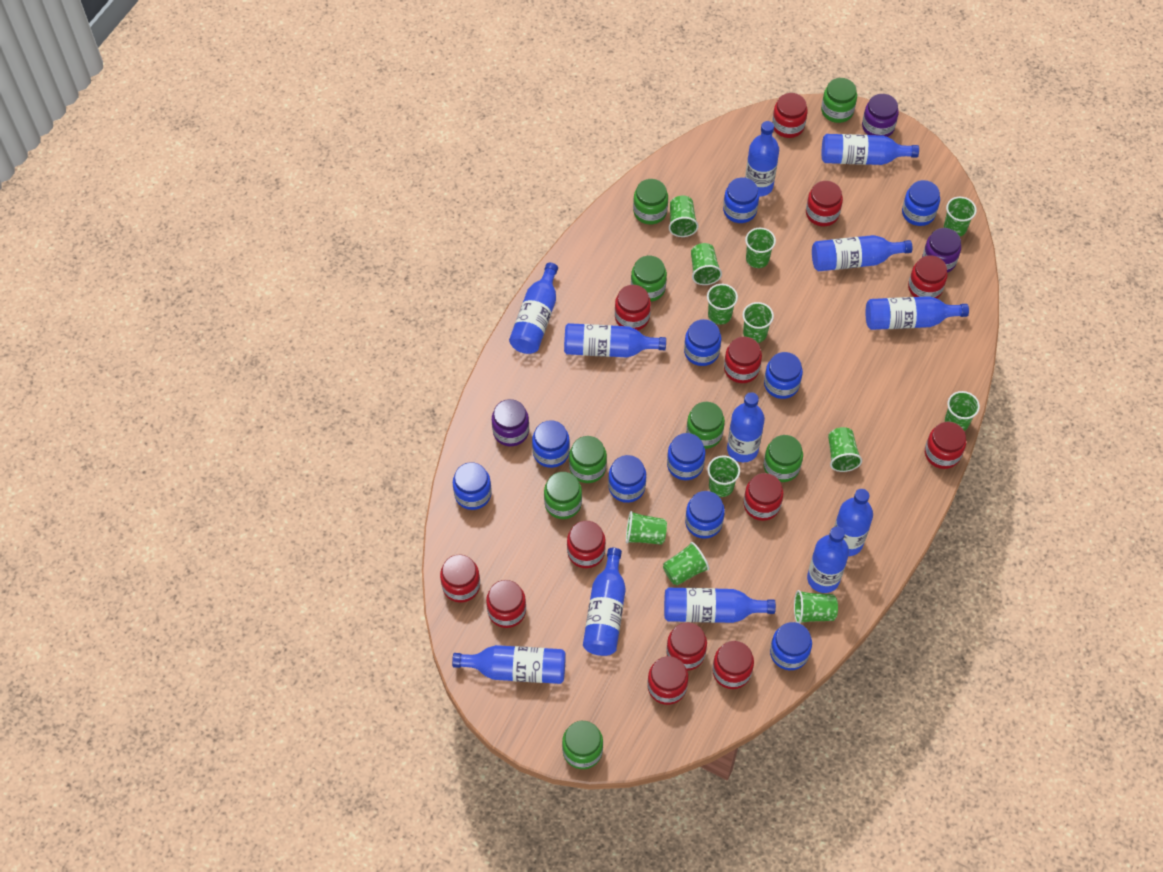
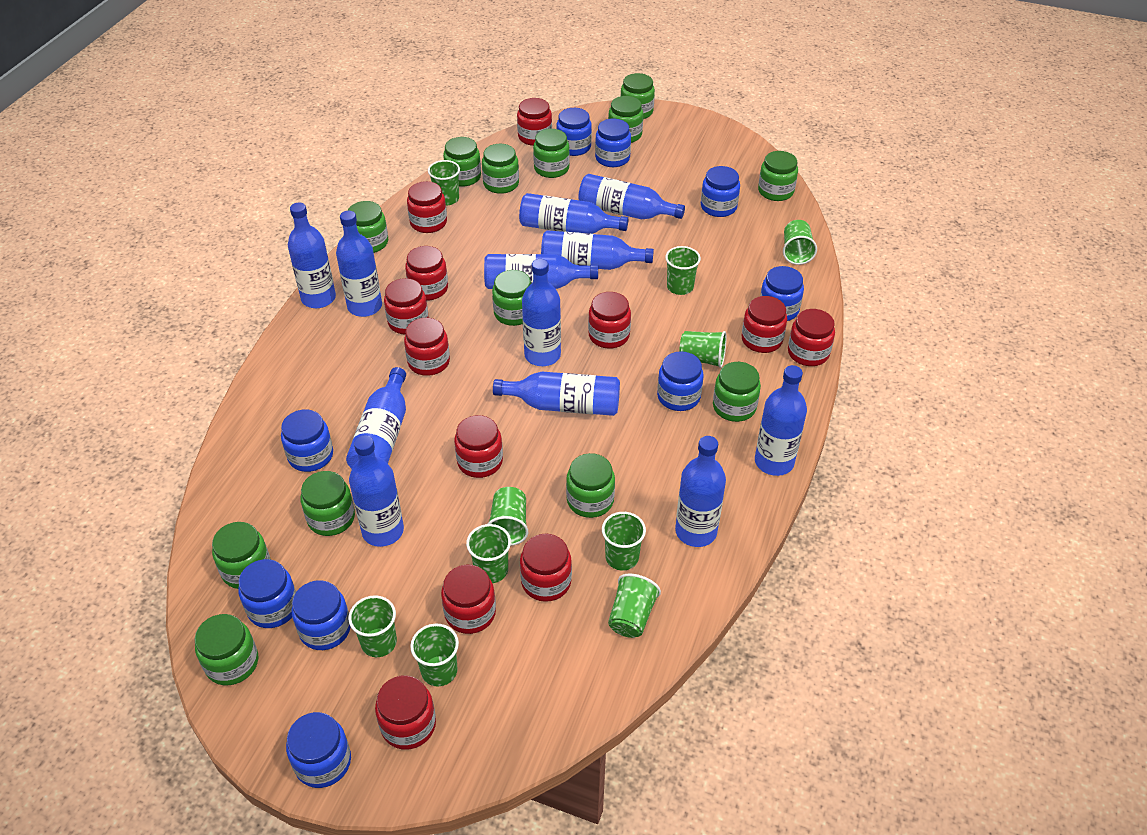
blue jar: 10 -> 9
green cup: 12 -> 10
green jar: 8 -> 13
purple jar: 3 -> 0
red jar: 13 -> 12

